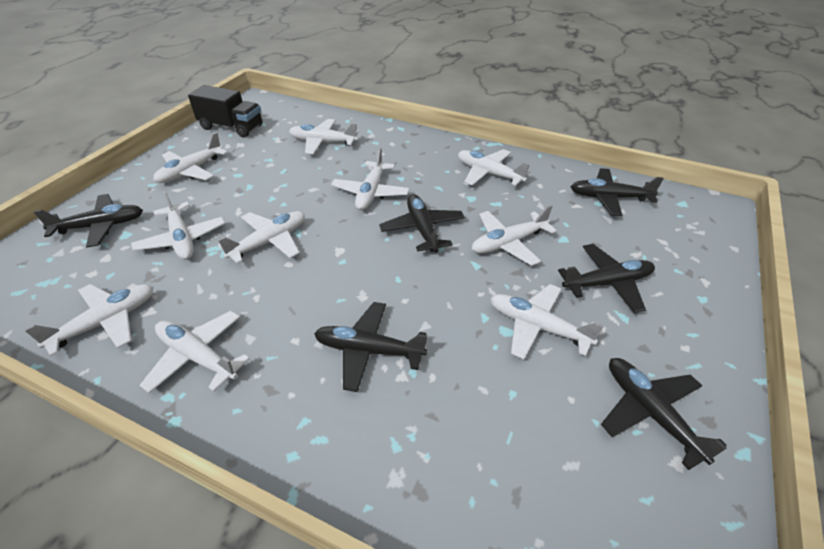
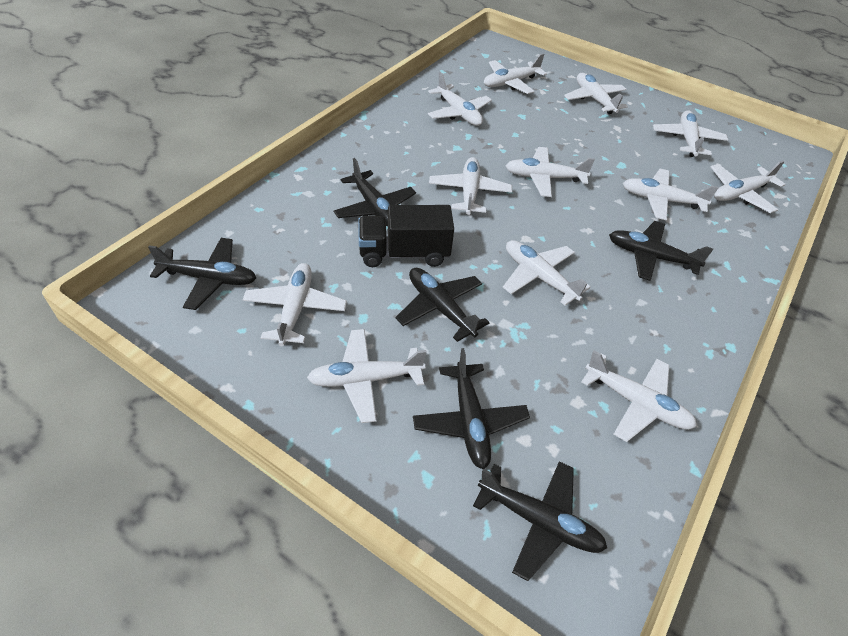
white plane: 10 -> 12

